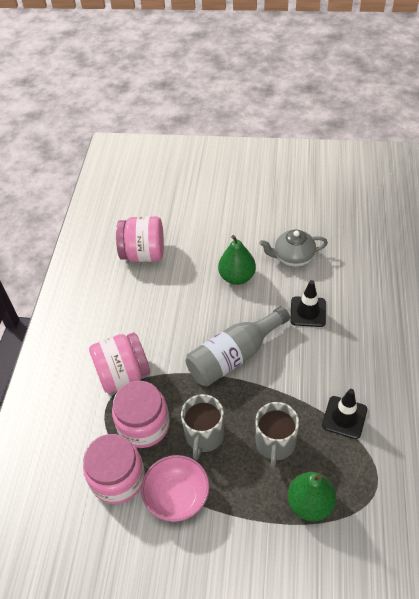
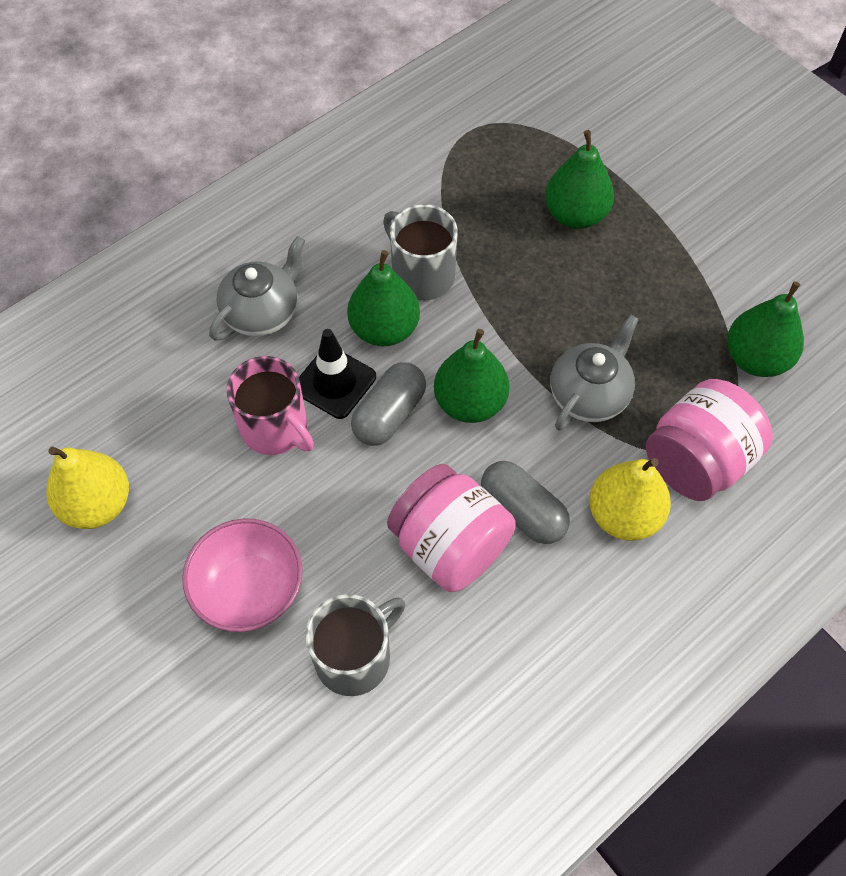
black traffic cone: 2 -> 1
green pear: 2 -> 4
grey bottle: 1 -> 0
grey capsule: 0 -> 2
grey teapot: 1 -> 2
pink jar: 4 -> 2
pink mug: 0 -> 1
yellow pear: 0 -> 2

